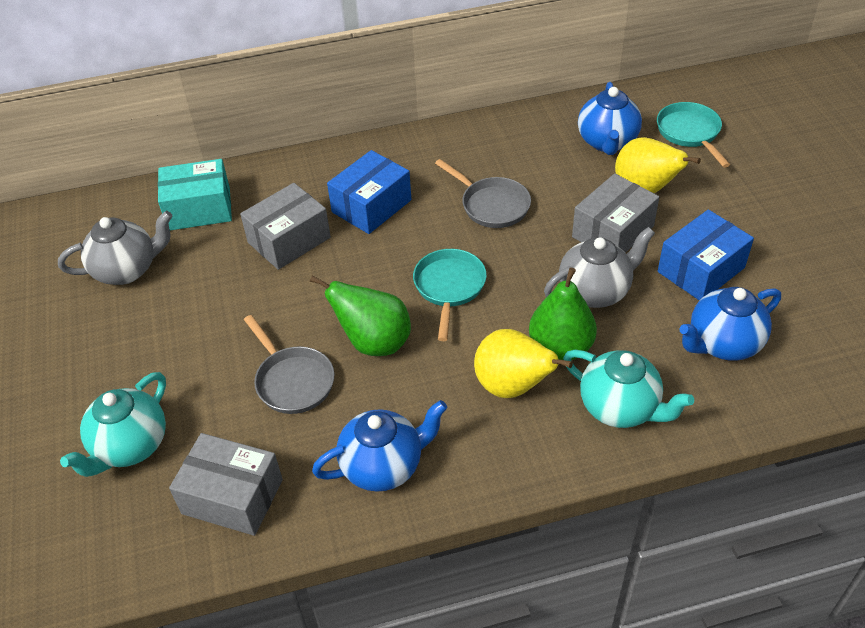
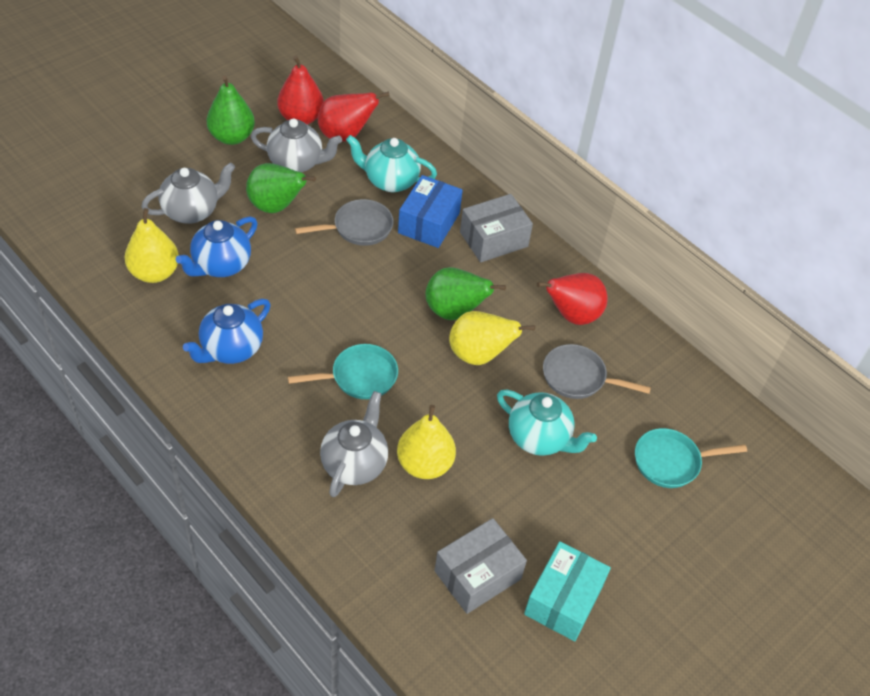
blue box: 2 -> 1
blue teapot: 3 -> 2
green pear: 2 -> 3
grey box: 3 -> 2
grey teapot: 2 -> 3
red pear: 0 -> 3
yellow pear: 2 -> 3

